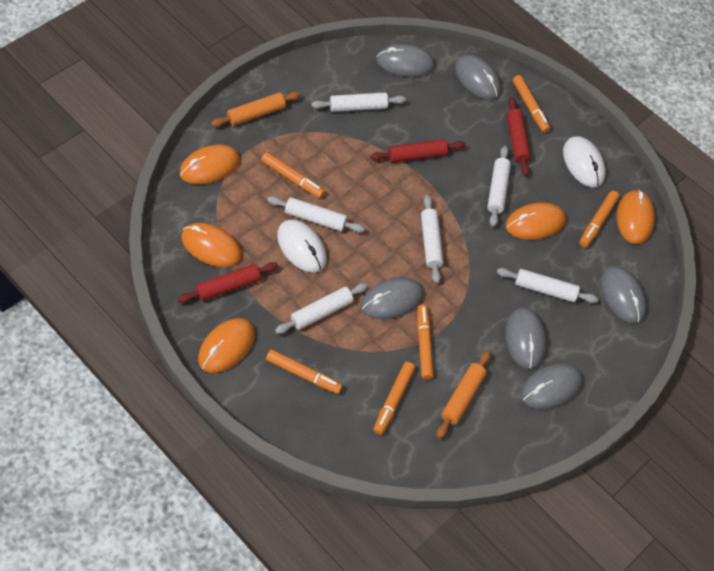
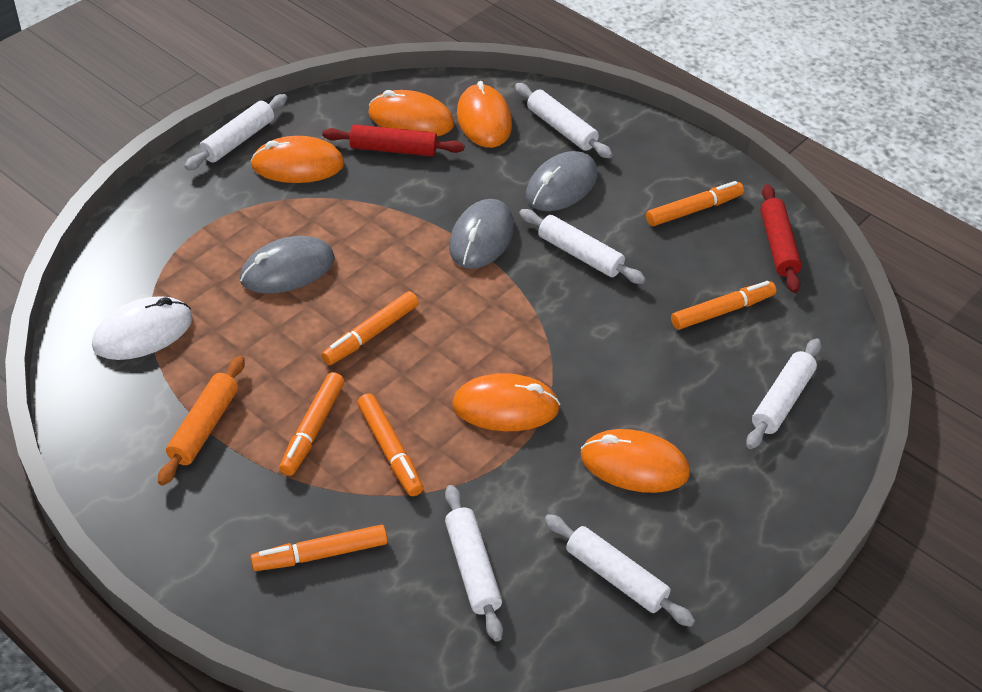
grey mouse: 6 -> 3
orange rolling pin: 2 -> 1
red rolling pin: 3 -> 2
white mouse: 2 -> 1

